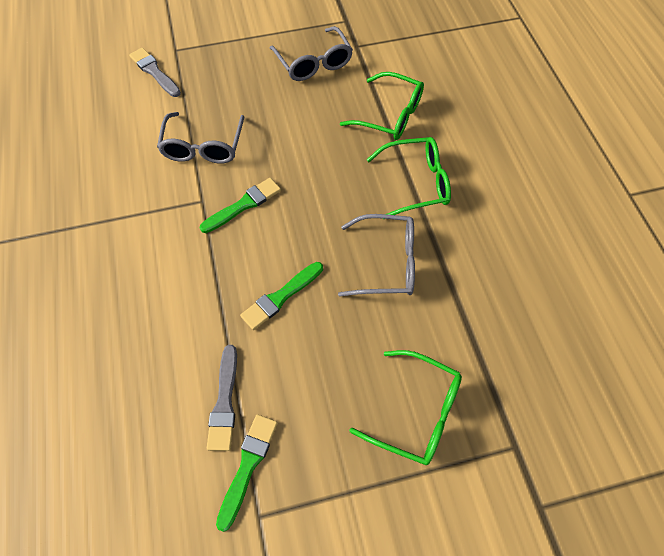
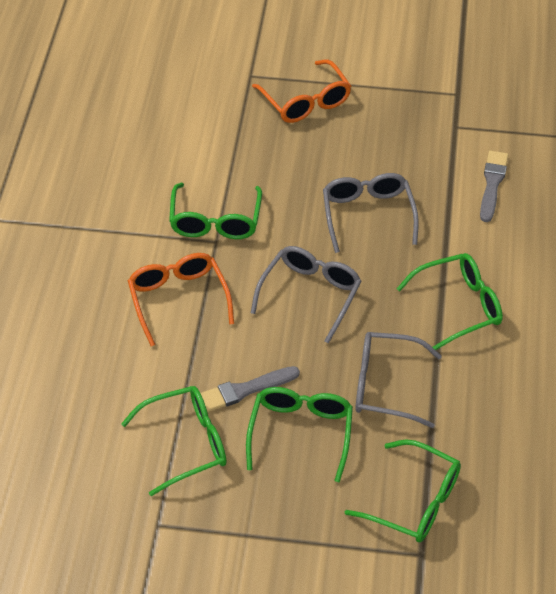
green brush: 3 -> 0
green glasses: 3 -> 5
orange glasses: 0 -> 2

